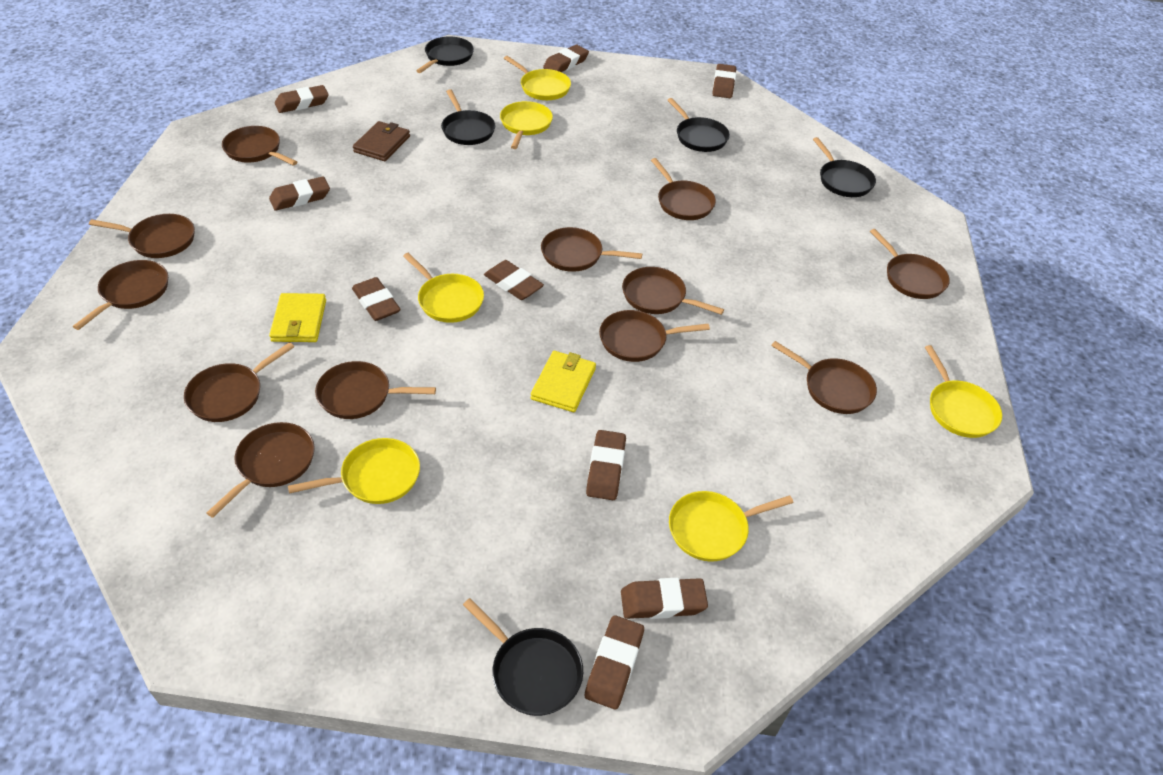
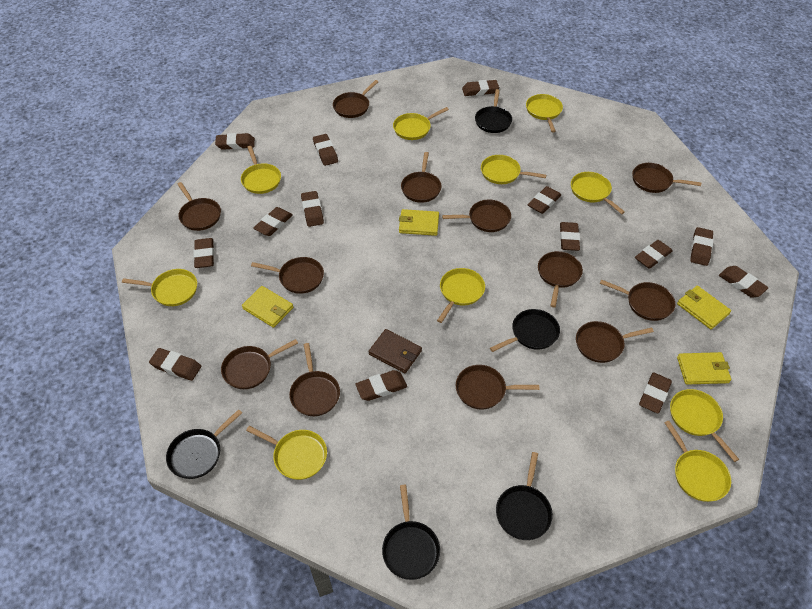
brown eraser: 9 -> 14
yellow pan: 6 -> 10
yellow wallet: 2 -> 4

